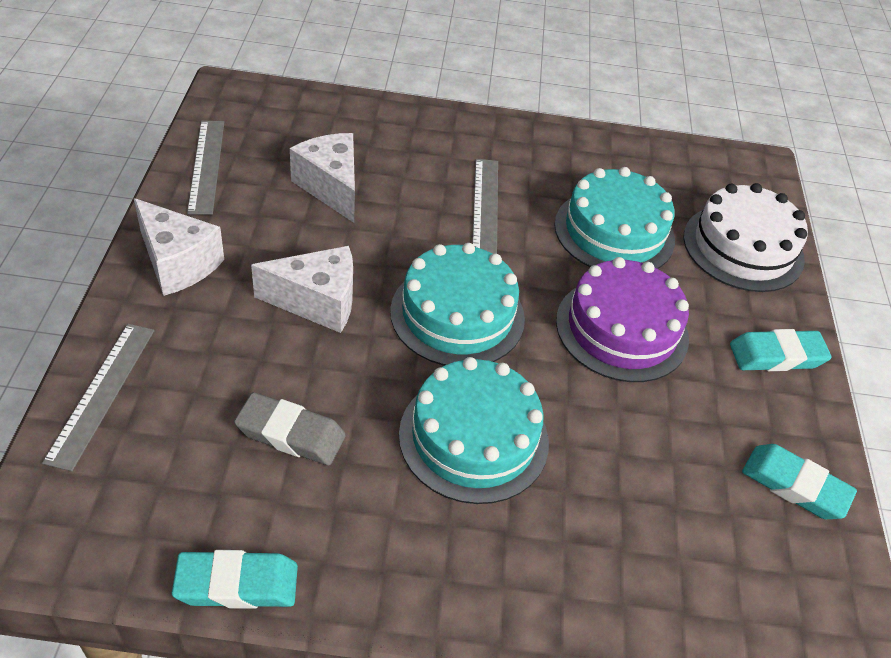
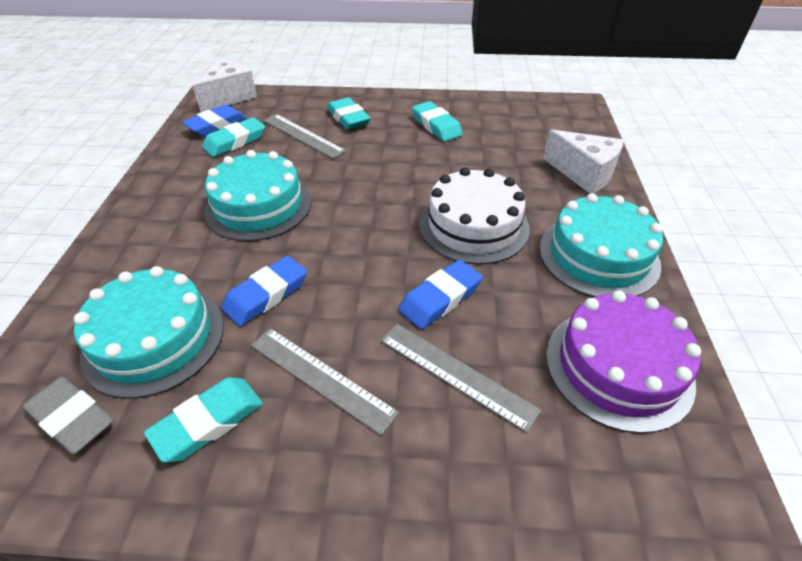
blue eraser: 0 -> 3
turquoise eraser: 3 -> 4
white cheese: 3 -> 2

